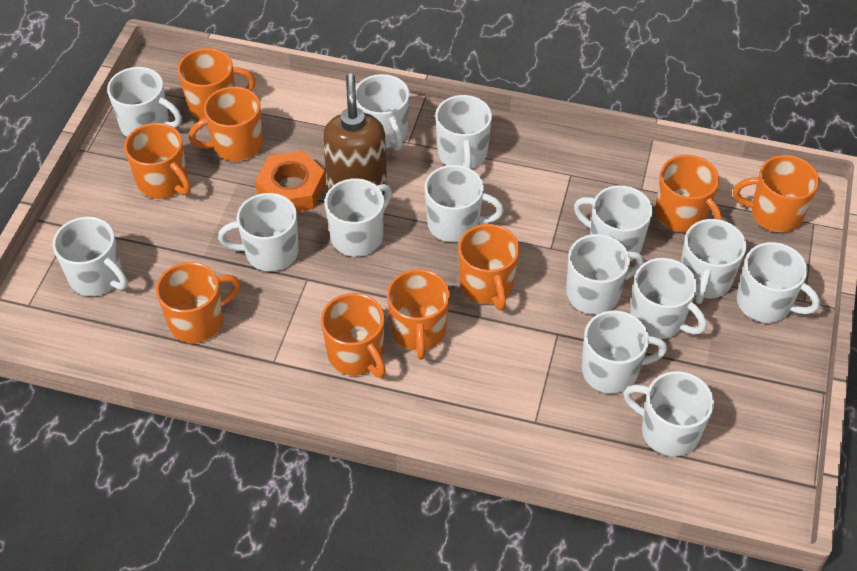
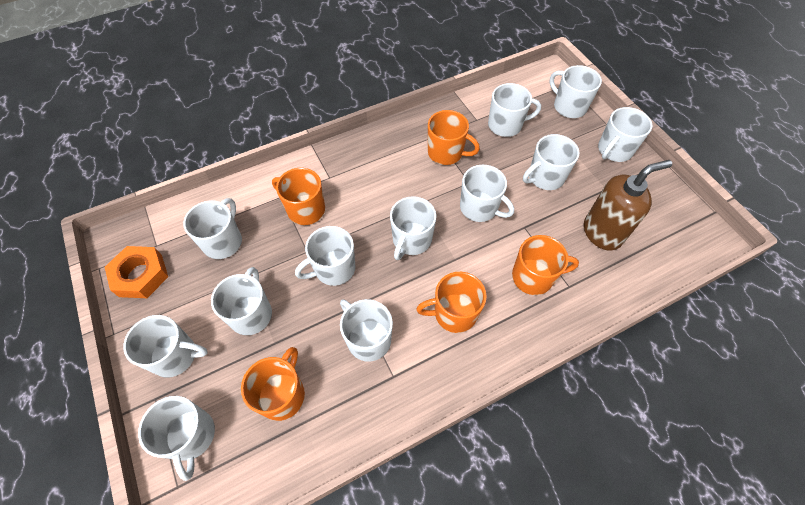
orange mug: 9 -> 5
white mug: 14 -> 12

